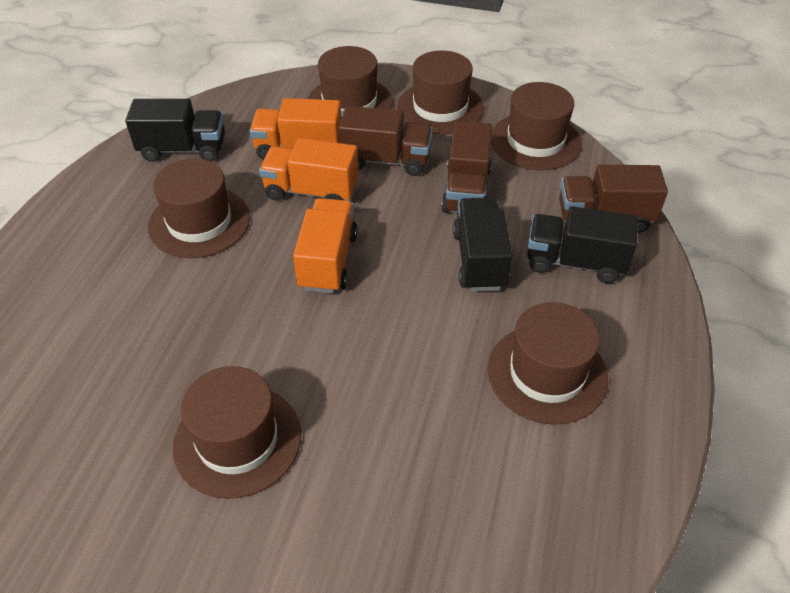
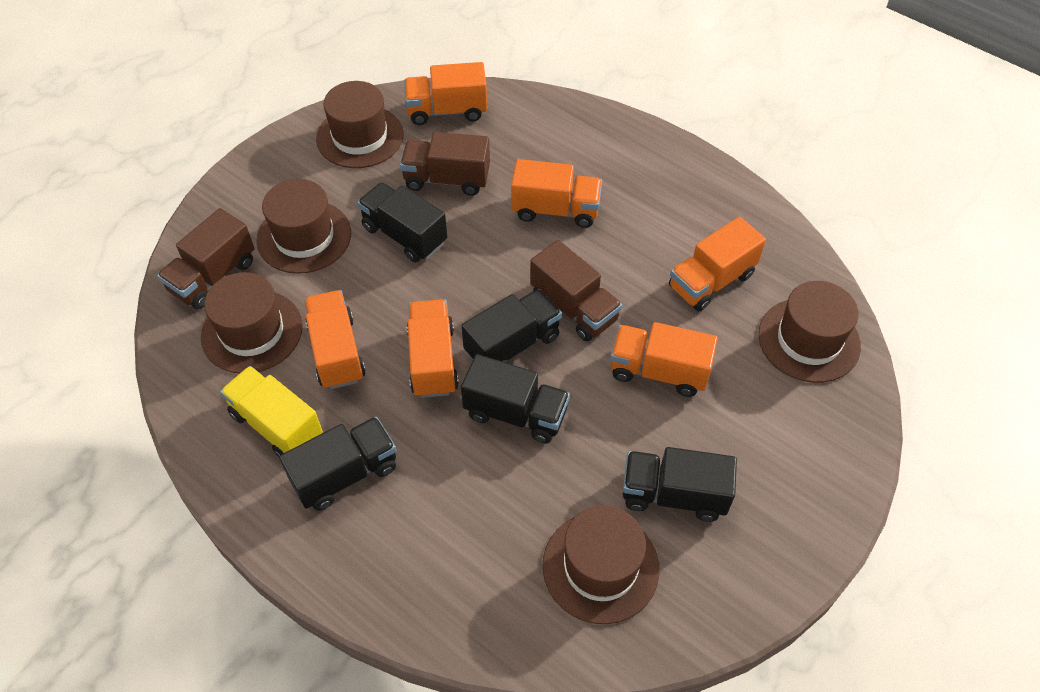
black truck: 3 -> 5
brown hat: 6 -> 5
orange truck: 3 -> 6
yellow truck: 0 -> 1

